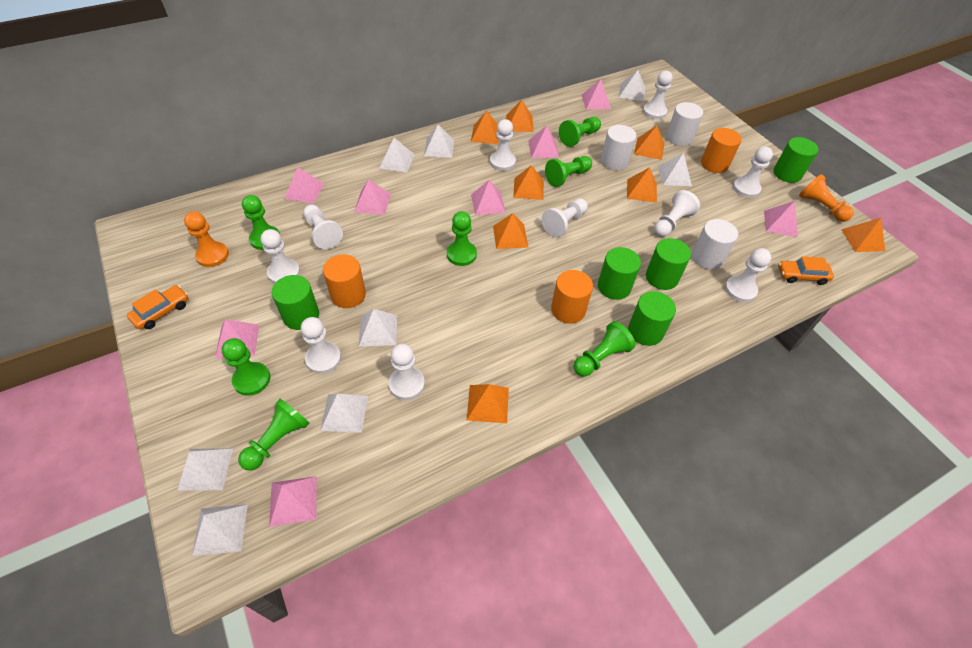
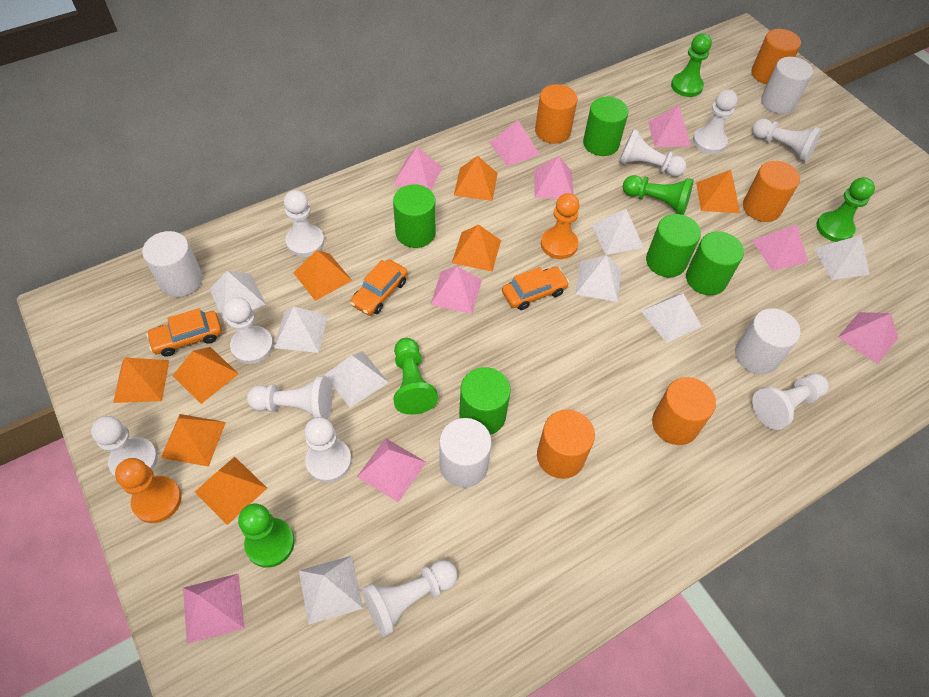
green pawn: 7 -> 5
orange car: 2 -> 3
orange cylinder: 3 -> 5
pink pyramid: 8 -> 9
white cylinder: 3 -> 4

